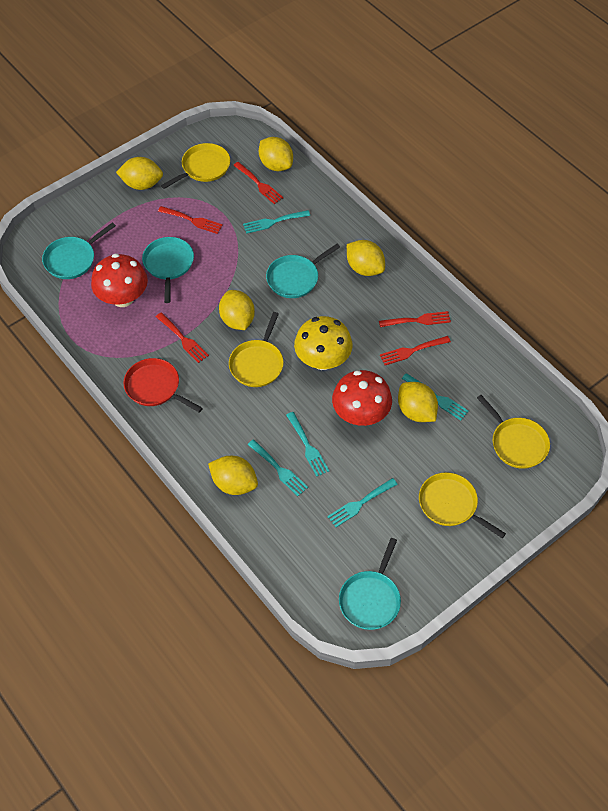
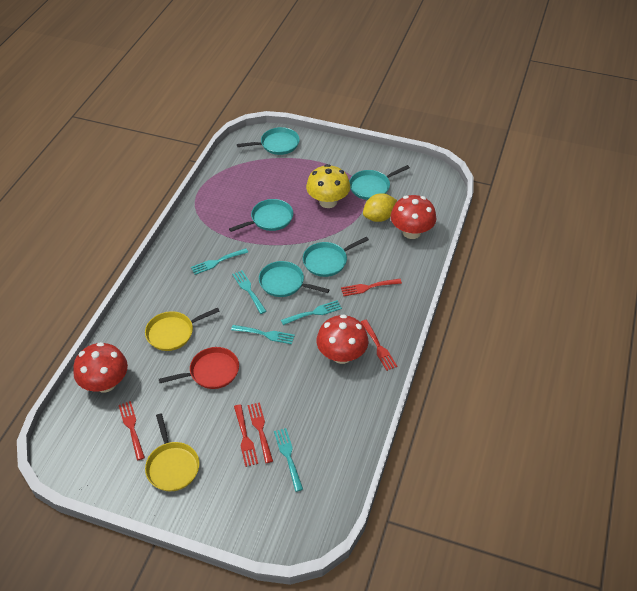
red mushroom: 2 -> 3
turquoise pan: 4 -> 5
yellow lemon: 6 -> 1
yellow pan: 4 -> 2

